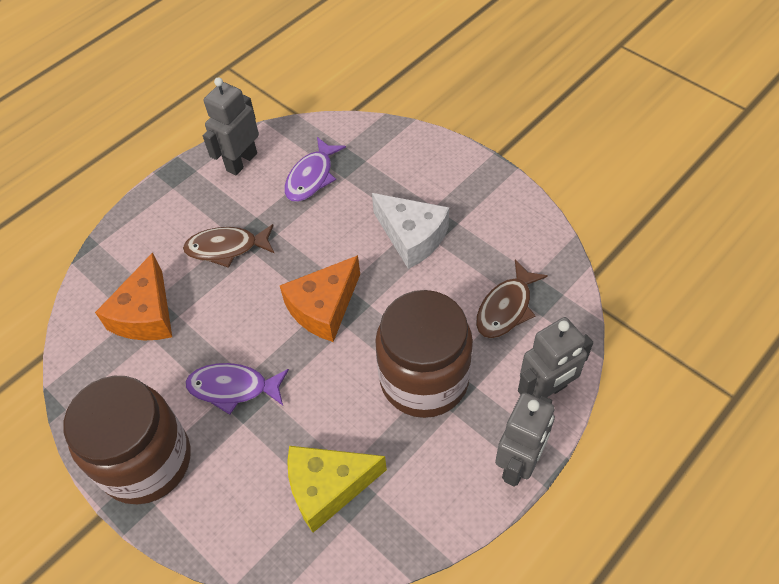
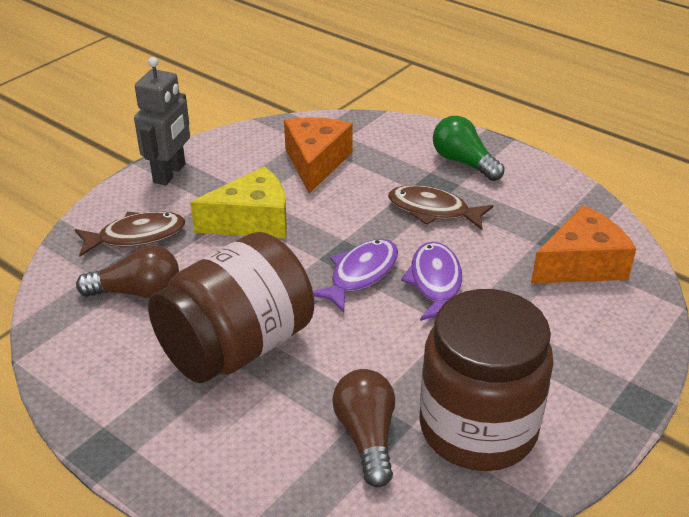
brown light bulb: 0 -> 2
green light bulb: 0 -> 1
grey robot: 3 -> 1
white cheese: 1 -> 0

